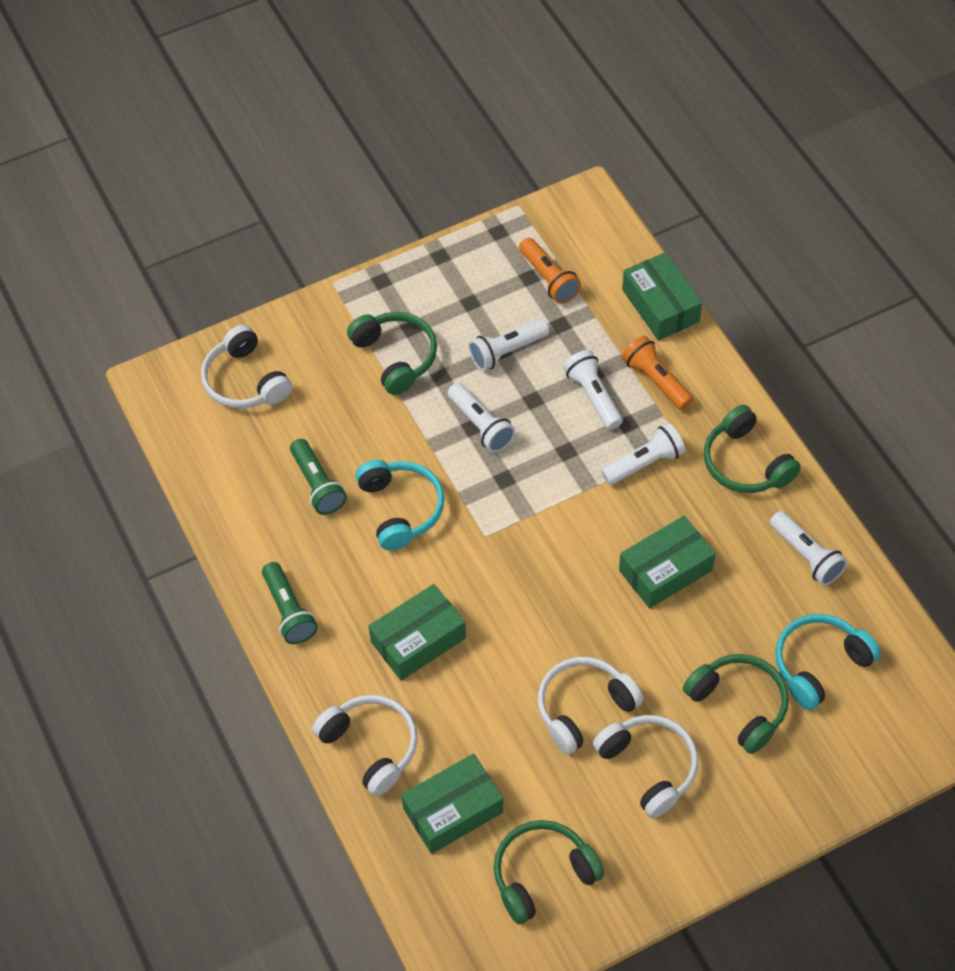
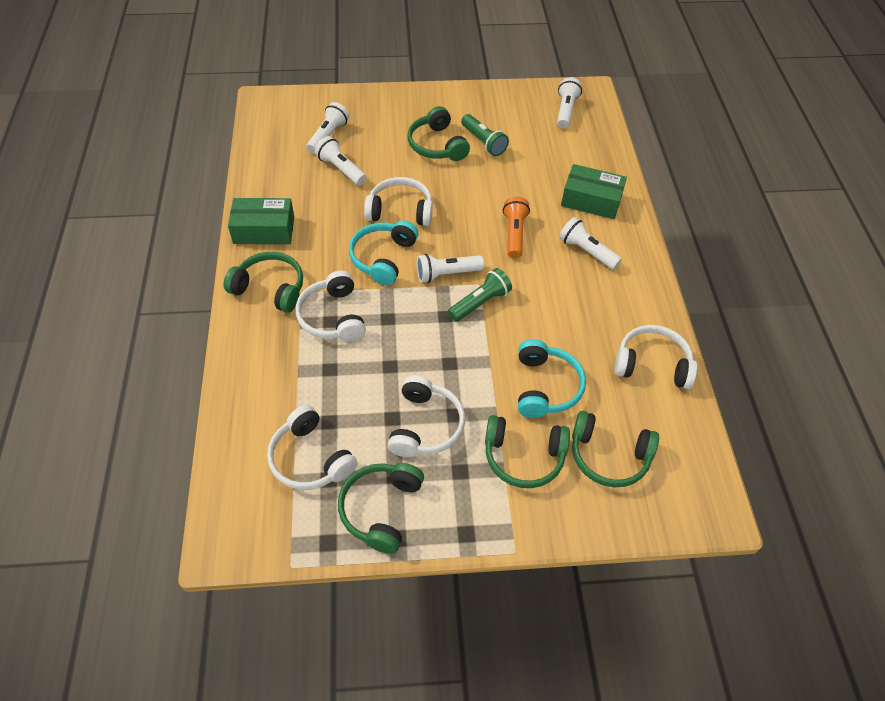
green box: 4 -> 2
green headphones: 4 -> 5
orange flashlight: 2 -> 1
white headphones: 4 -> 5

